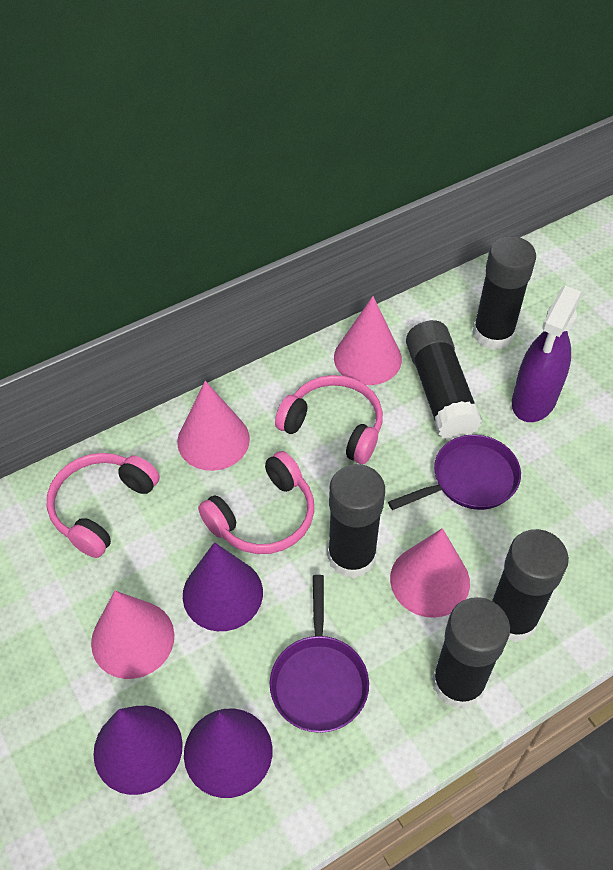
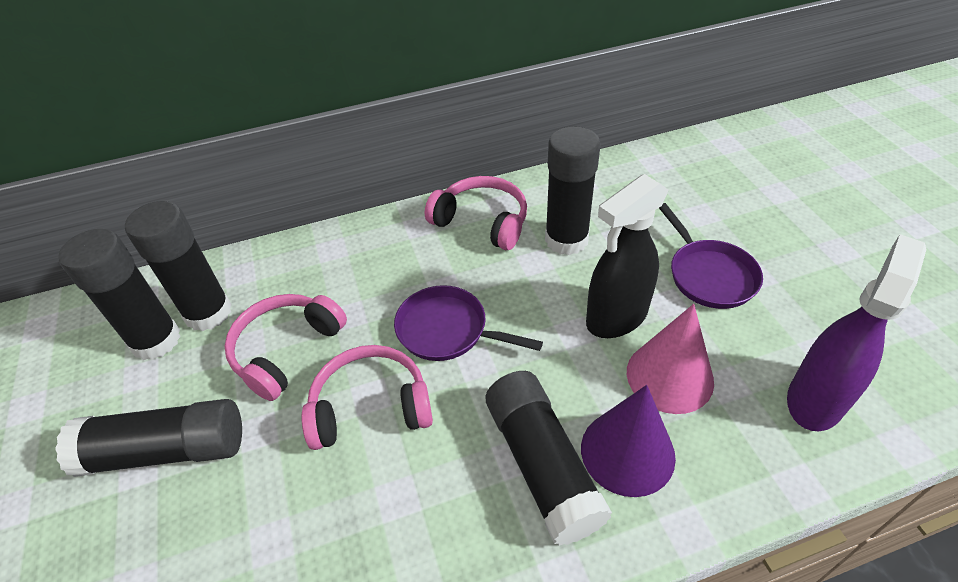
black spray bottle: 0 -> 1
pink cone: 4 -> 1
purple cone: 3 -> 1

